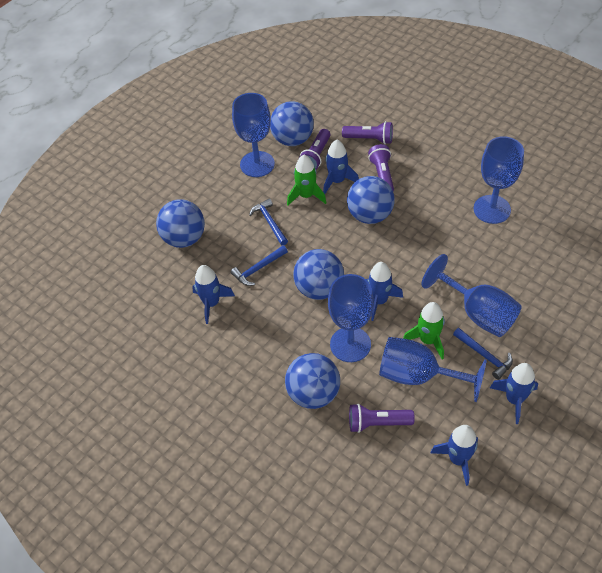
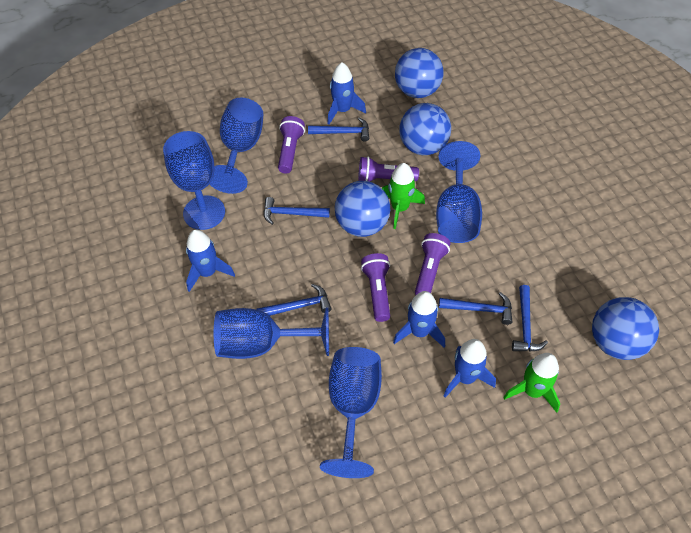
blue ball: 5 -> 4
blue hammer: 3 -> 5
blue rocket: 5 -> 4

